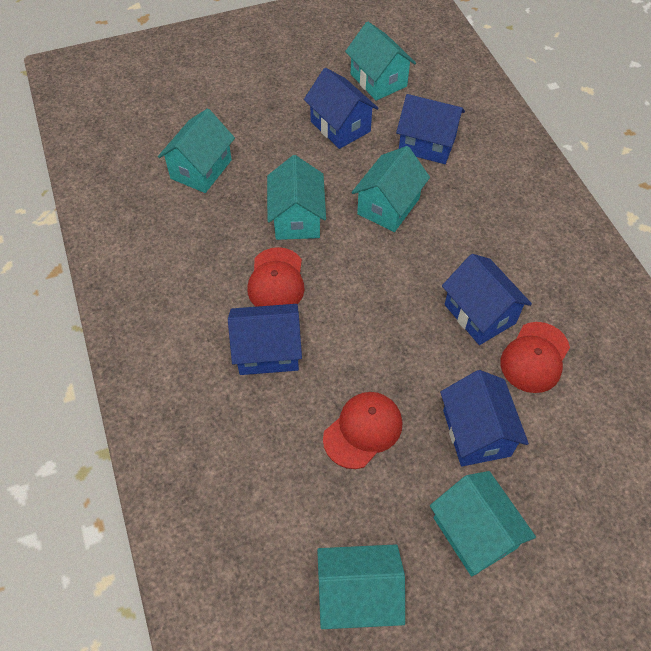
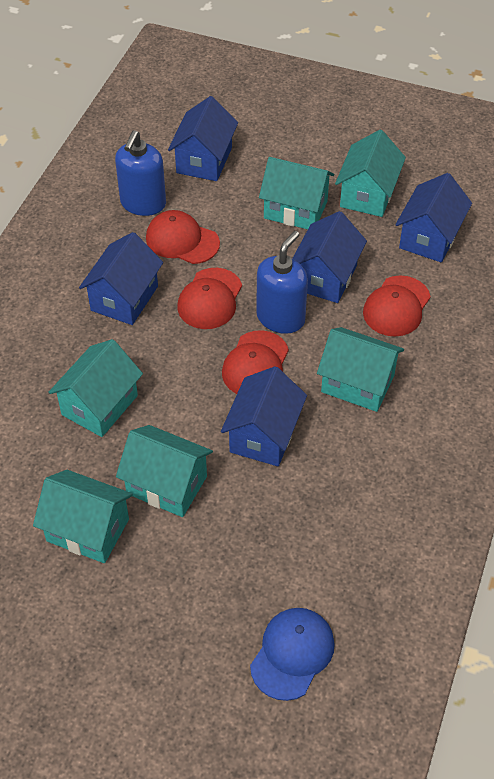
blue cap: 0 -> 1
blue soap dispenser: 0 -> 2
red cap: 3 -> 4

